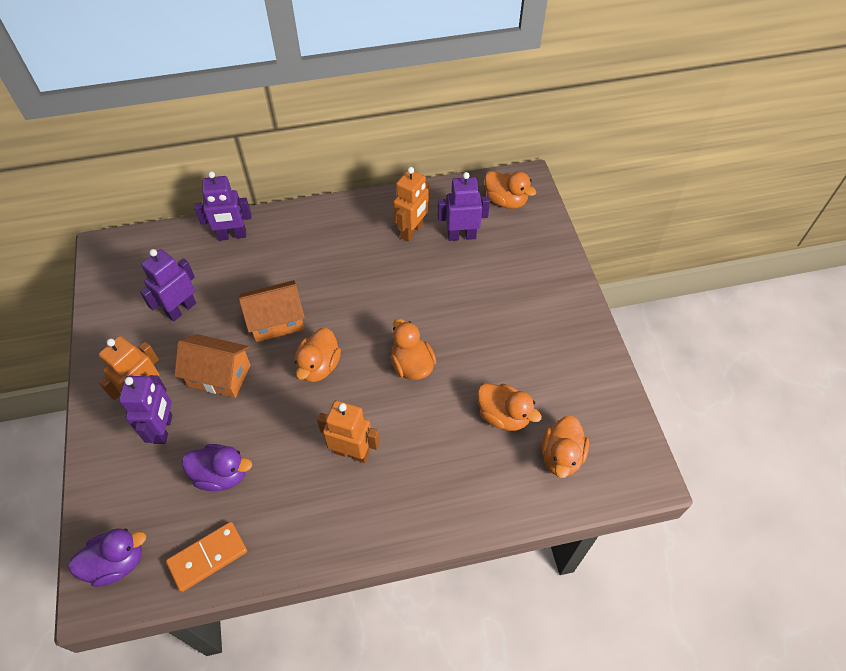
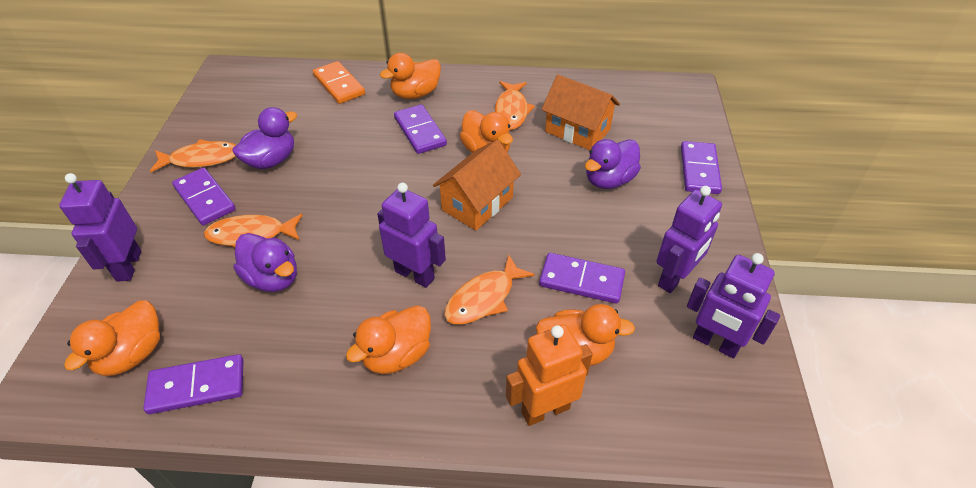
orange fish: 0 -> 4
orange robot: 3 -> 1
purple domino: 0 -> 5
purple duck: 2 -> 3

